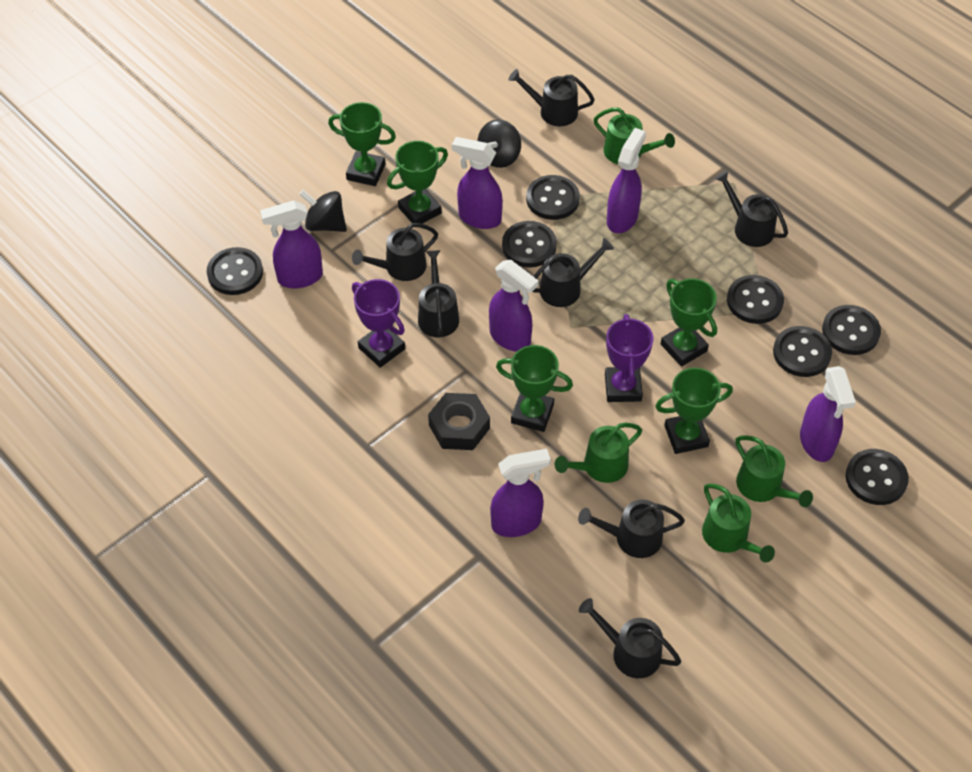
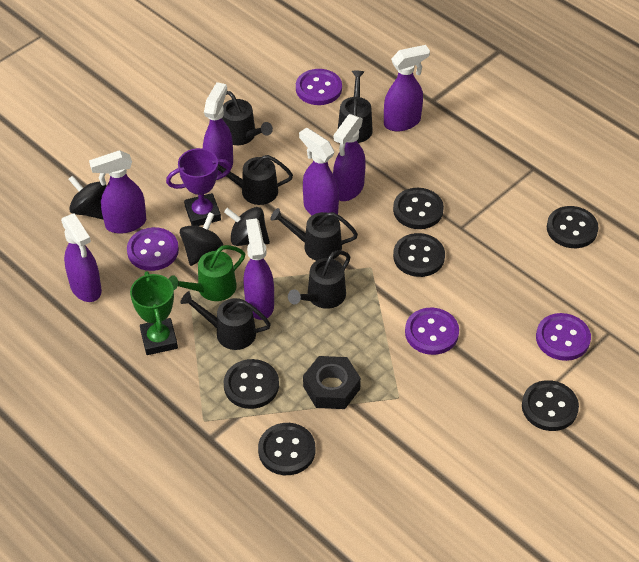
black button: 7 -> 6
black spinning top: 2 -> 3
black watering can: 7 -> 6
green trophy: 5 -> 1
green watering can: 4 -> 1
purple button: 0 -> 4
purple spray bottle: 6 -> 7
purple trophy: 2 -> 1

